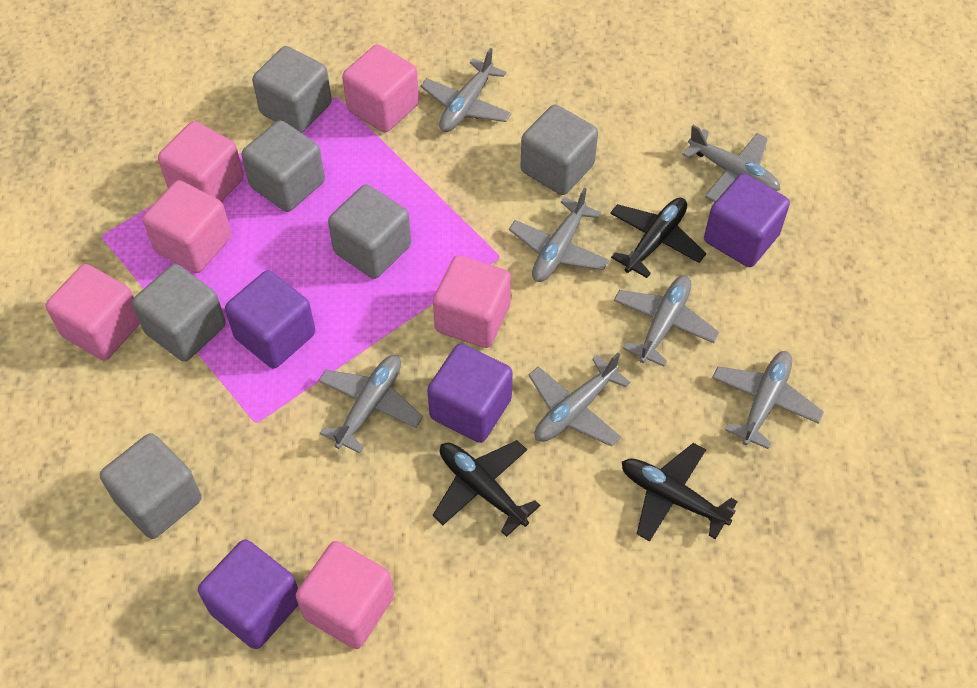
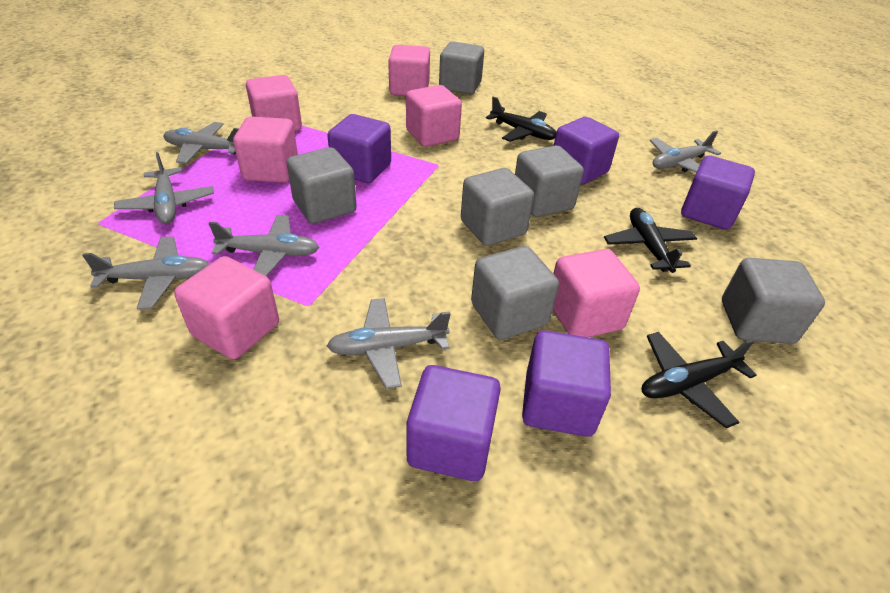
grey plane: 7 -> 6
purple cube: 4 -> 5

